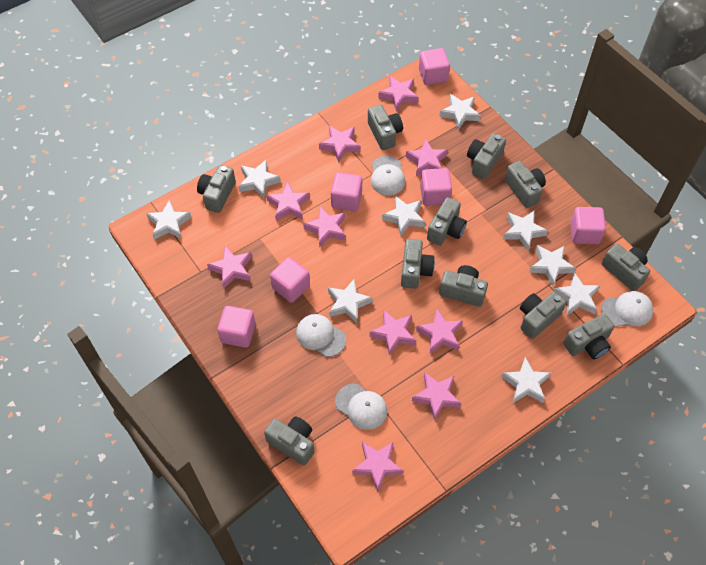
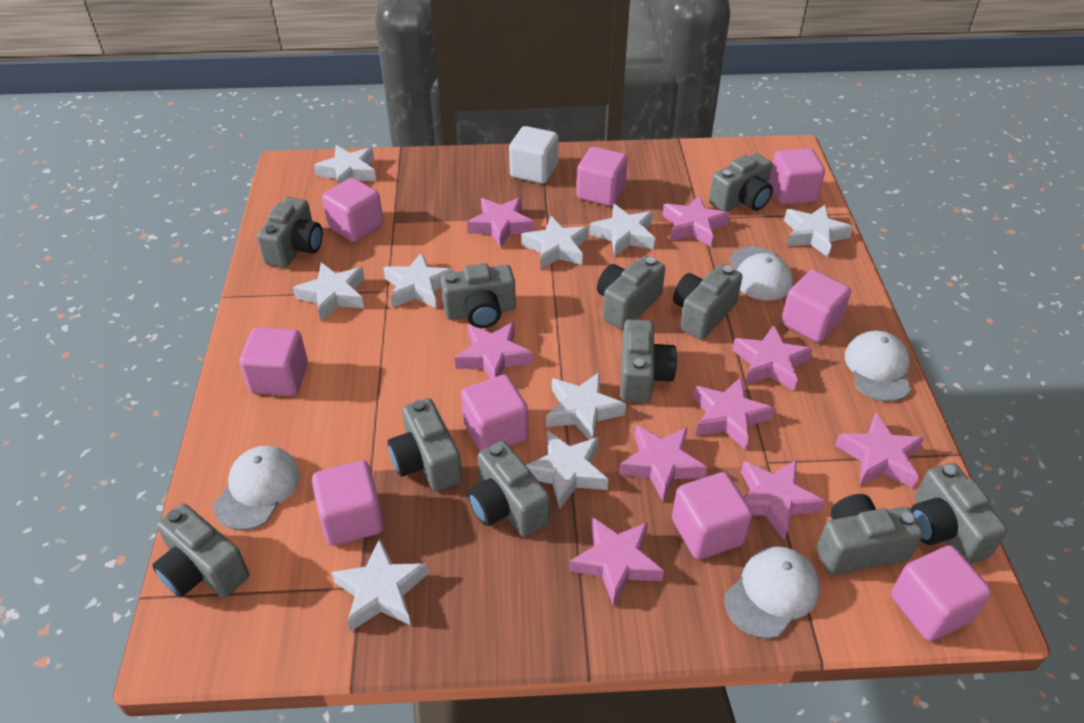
pink cube: 6 -> 9
pink star: 10 -> 9
white cube: 0 -> 1

